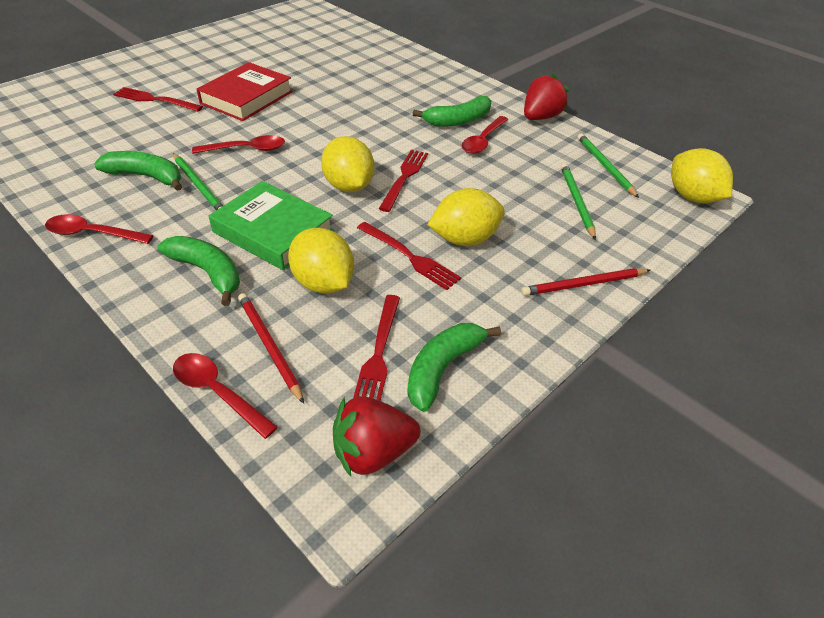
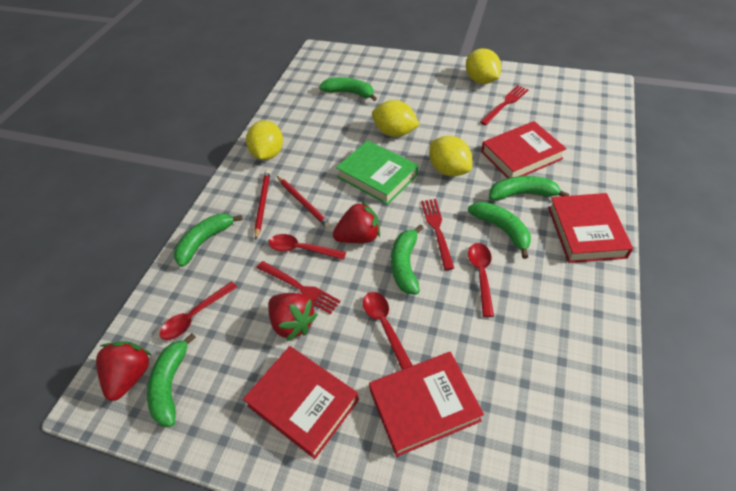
green banana: 4 -> 6
green pencil: 3 -> 0
red book: 1 -> 4
red fork: 4 -> 3
red strawberry: 2 -> 3

